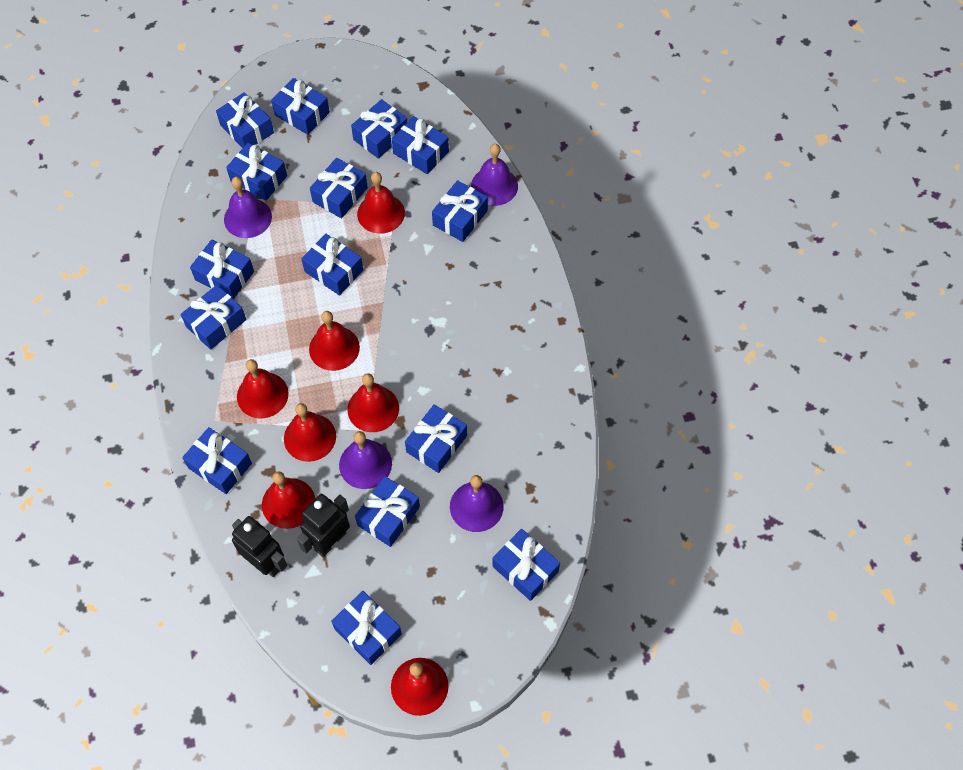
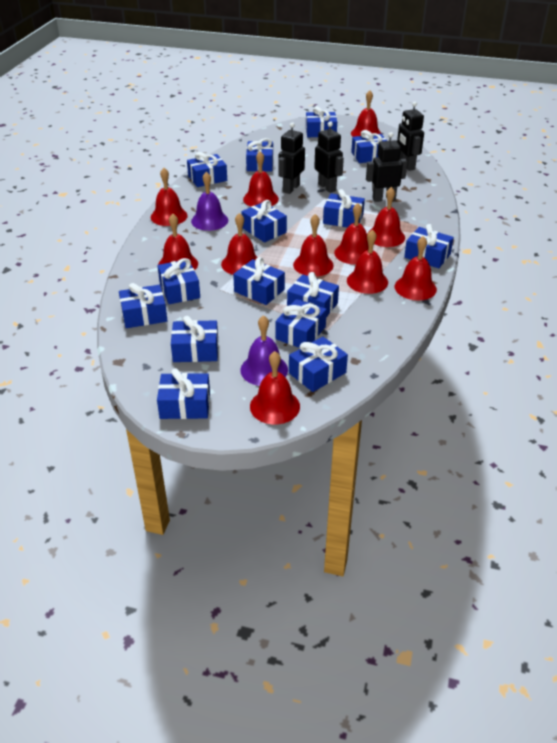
black robot: 2 -> 4
purple bell: 4 -> 2
red bell: 7 -> 11

